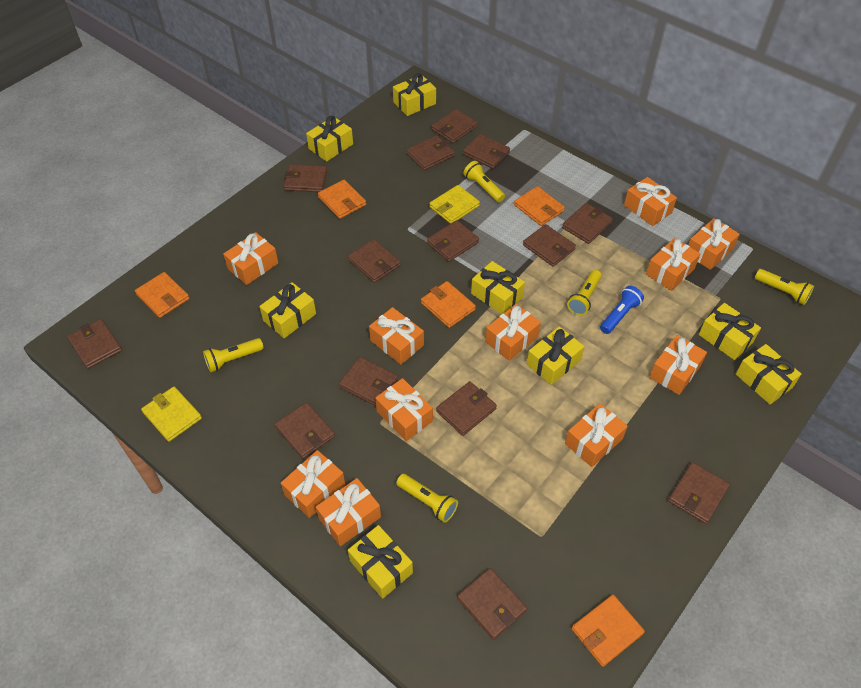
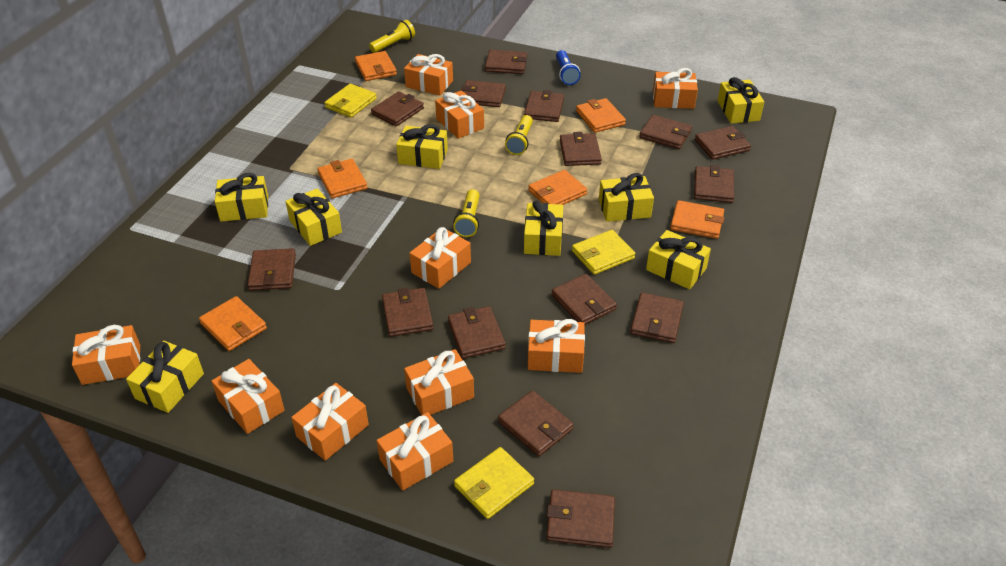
brown wallet: 14 -> 15
orange gift: 11 -> 10
orange wallet: 5 -> 6
yellow flashlight: 5 -> 3
yellow wallet: 2 -> 3

